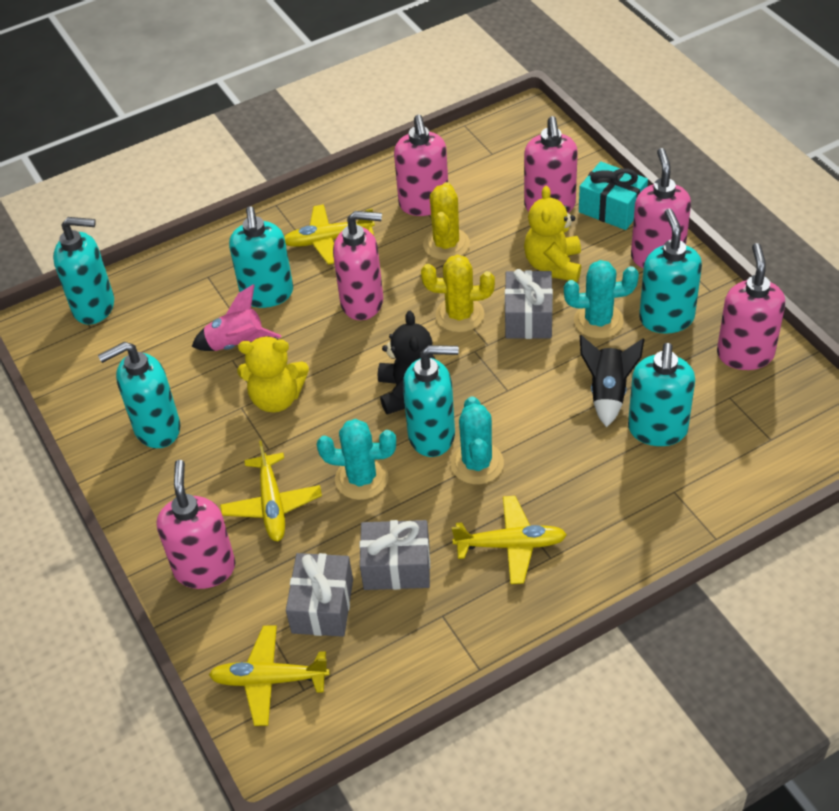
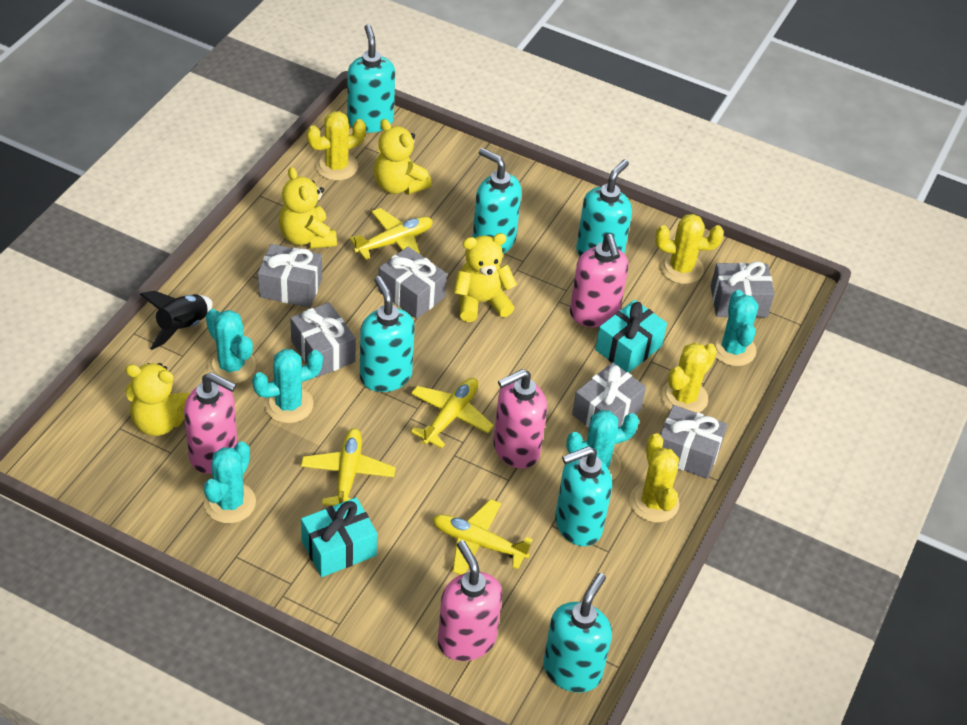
black teddy bear: 1 -> 0
grey gift: 3 -> 6
pink rocket: 1 -> 0
pink soap dispenser: 6 -> 4
turquoise cactus: 3 -> 5
turquoise gift: 1 -> 2
yellow cactus: 2 -> 4
yellow teddy bear: 2 -> 4

